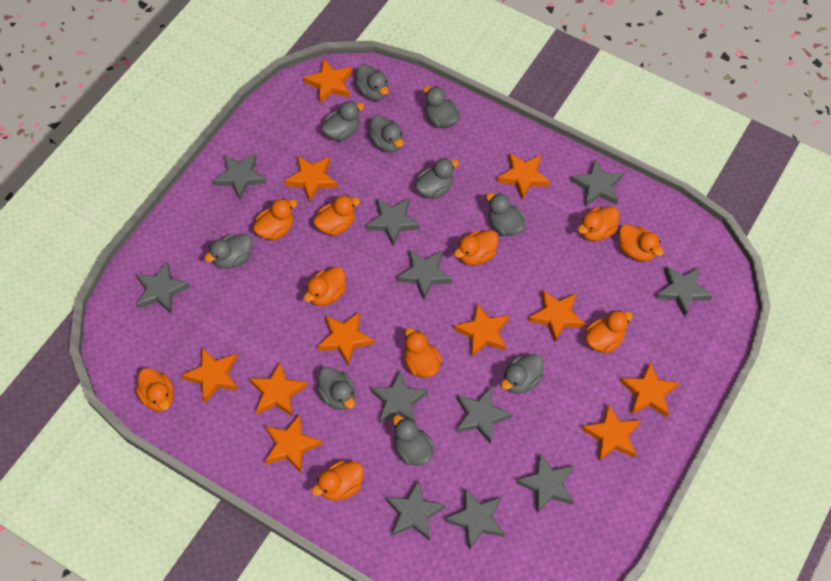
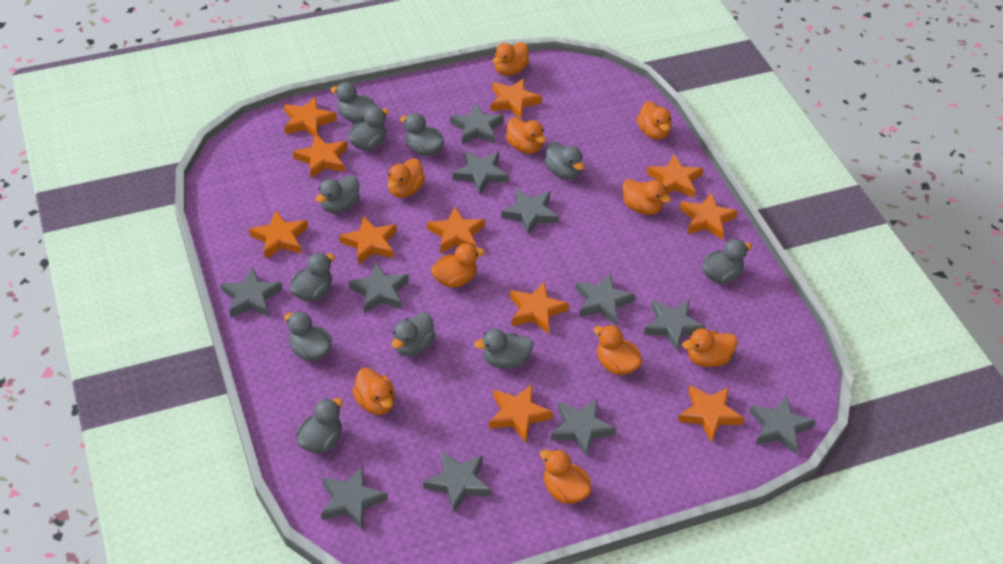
grey duck: 10 -> 11

